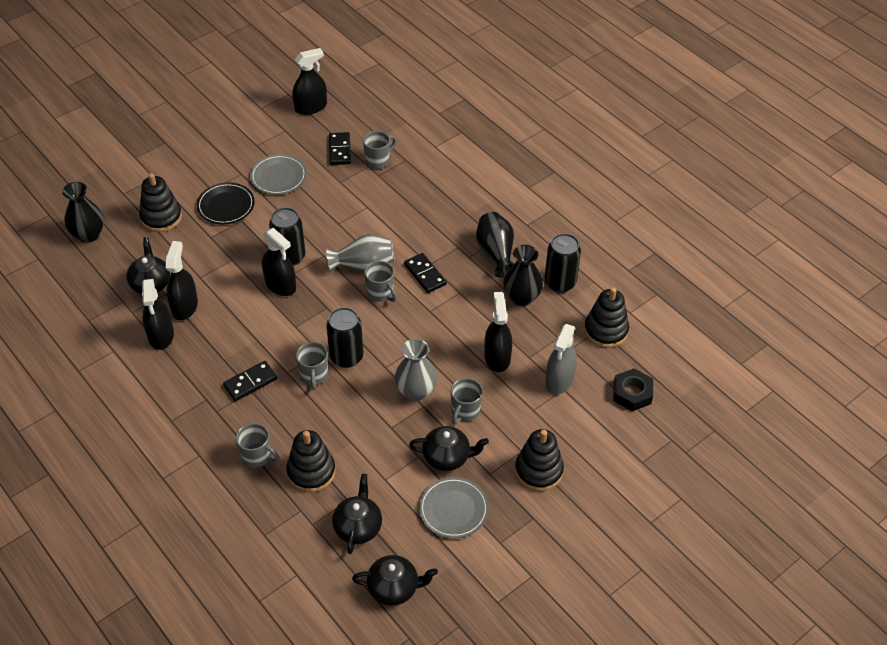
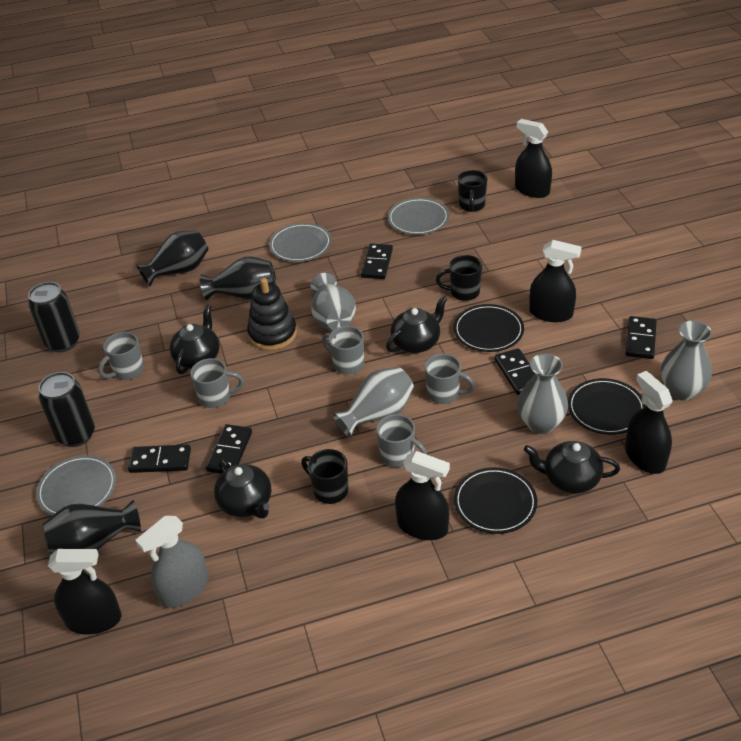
black can: 3 -> 2
black domino: 3 -> 5
black mug: 0 -> 3
black nut: 1 -> 0
black plate: 1 -> 3
black stacking toy: 4 -> 1
grey plate: 2 -> 3
grey vase: 2 -> 4

